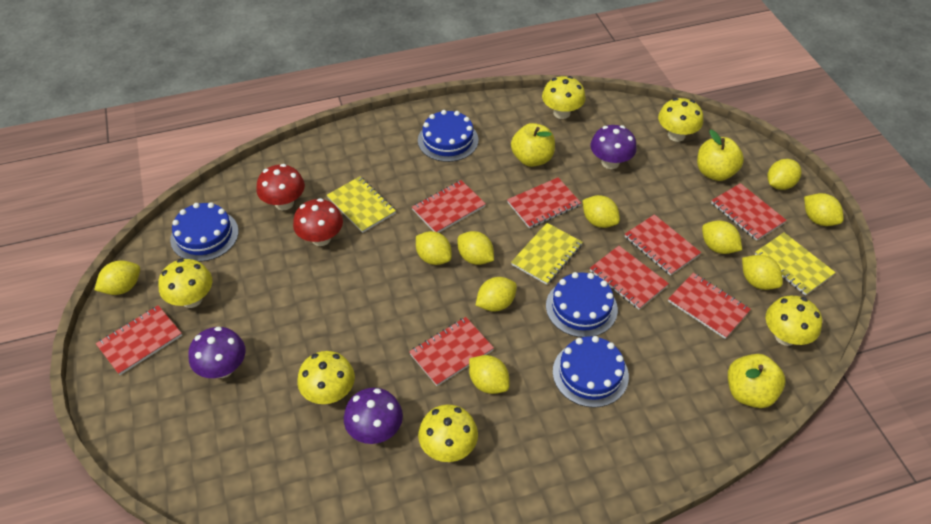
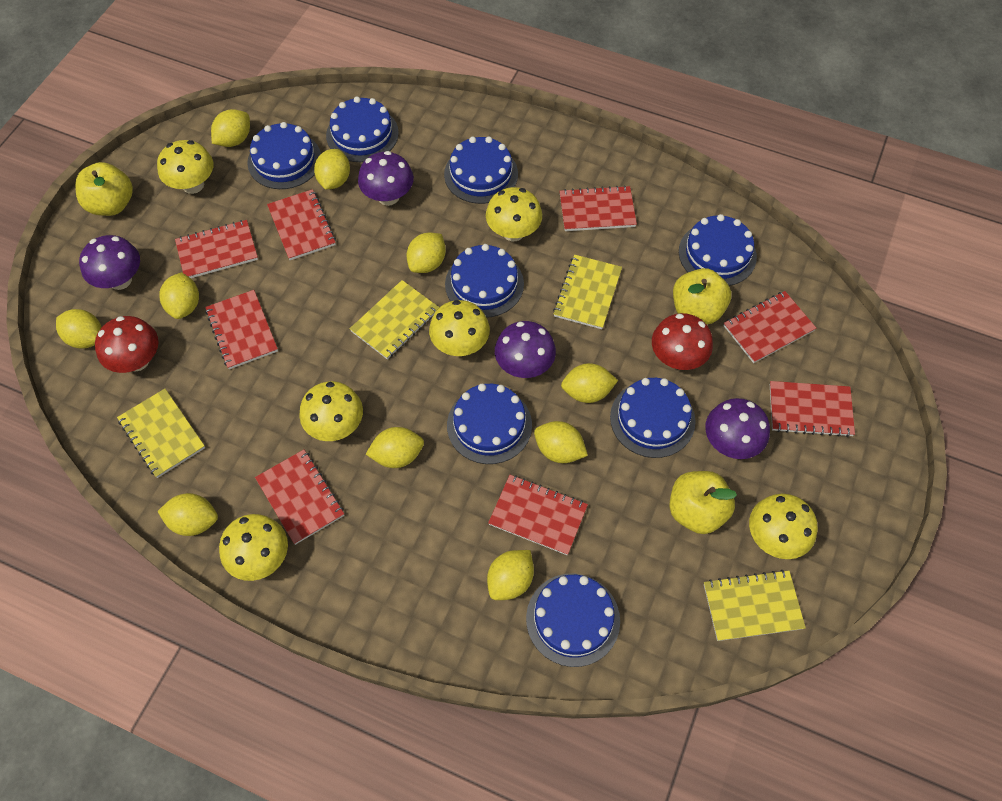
blue cake: 4 -> 8
purple mushroom: 3 -> 4
yellow notebook: 3 -> 4

